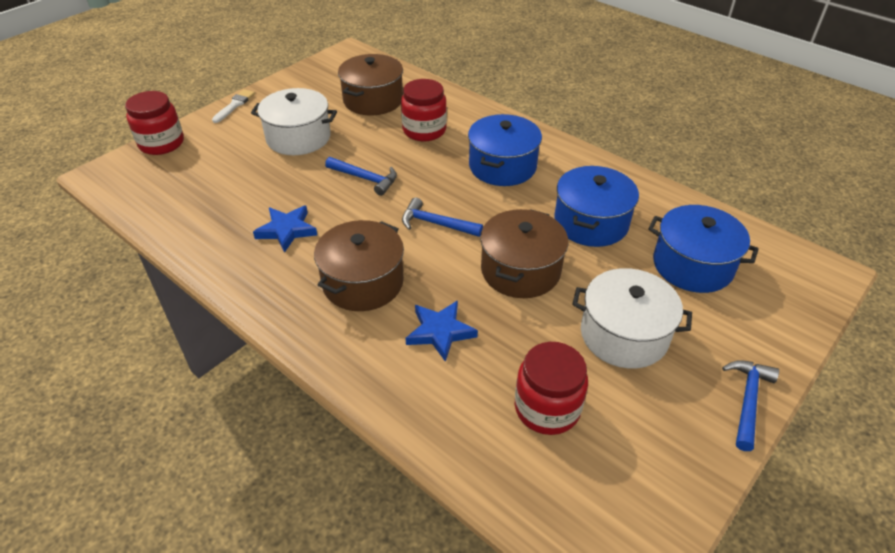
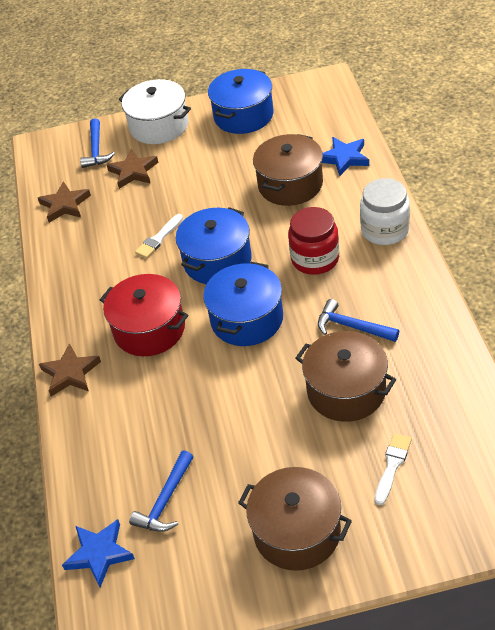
brown star: 0 -> 3
red jar: 3 -> 1
red pot: 0 -> 1
white brush: 1 -> 2
white jar: 0 -> 1
white pot: 2 -> 1

